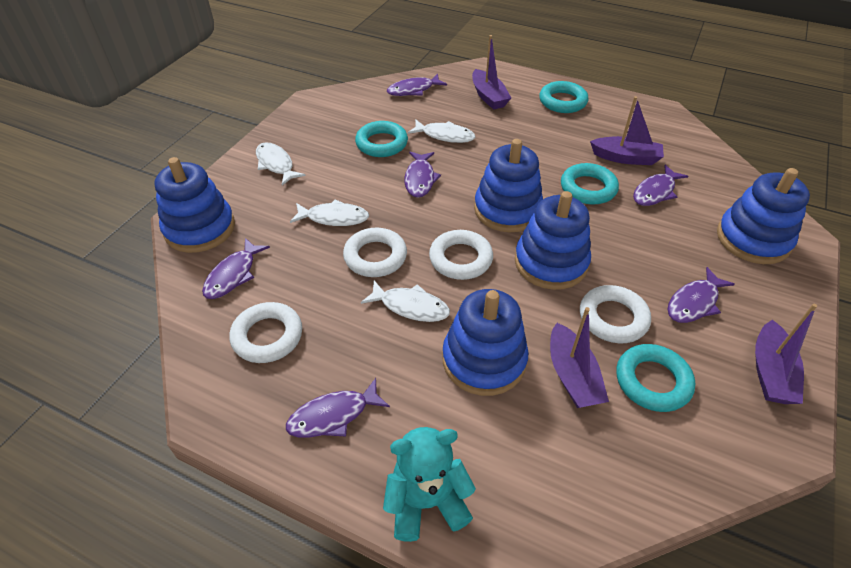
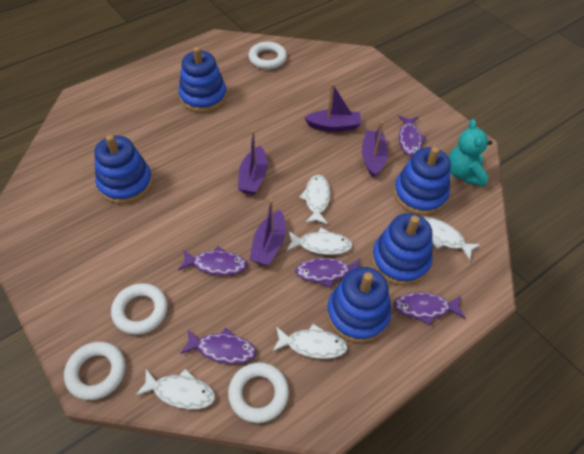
purple fish: 6 -> 5
turquoise ring: 4 -> 0
white fish: 4 -> 5

